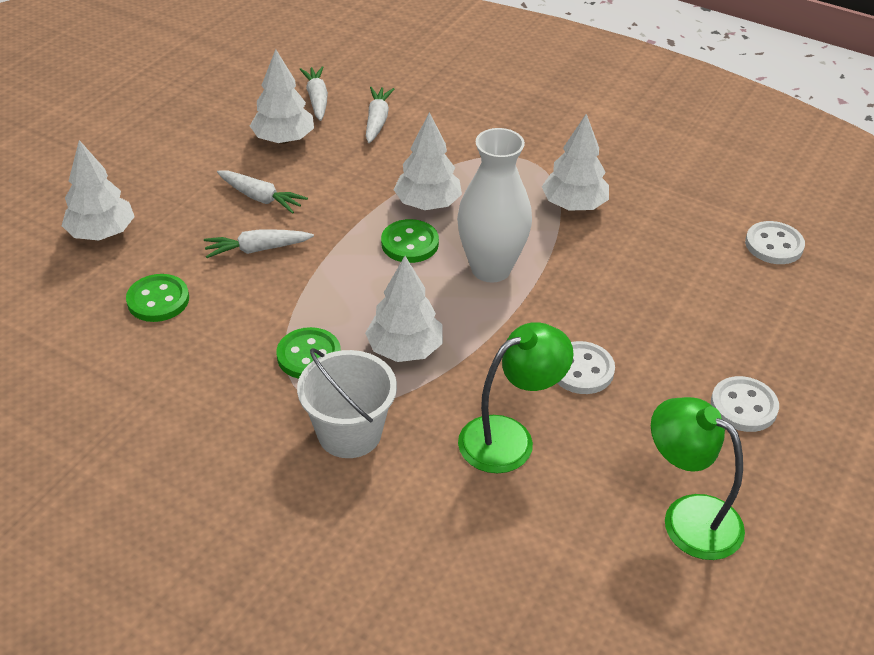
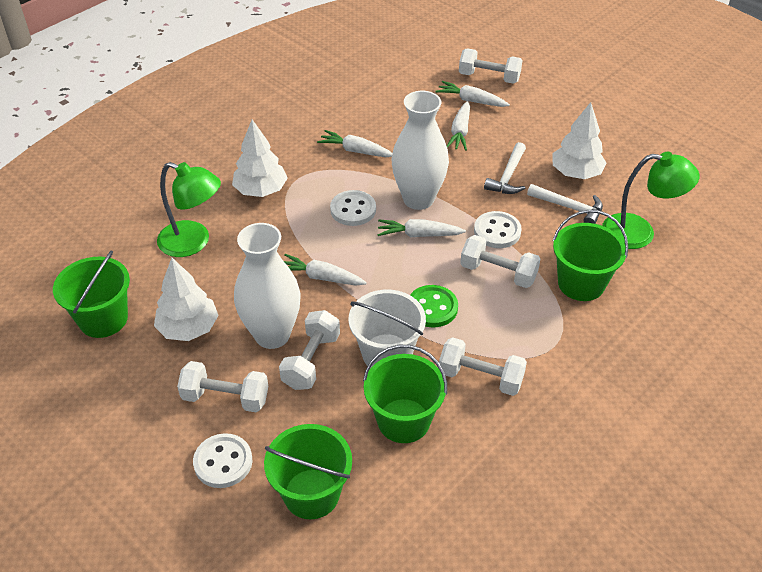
green bucket: 0 -> 4
green button: 3 -> 1
white carrot: 4 -> 5
white dumbbell: 0 -> 5
white hammer: 0 -> 2
white tree: 5 -> 3
white vase: 1 -> 2

